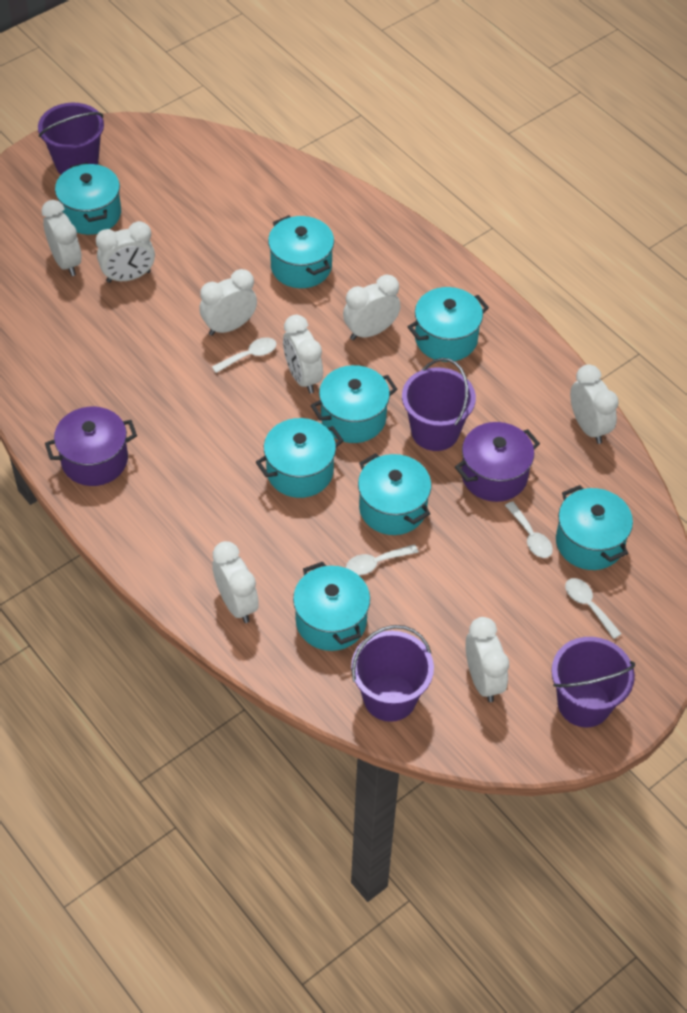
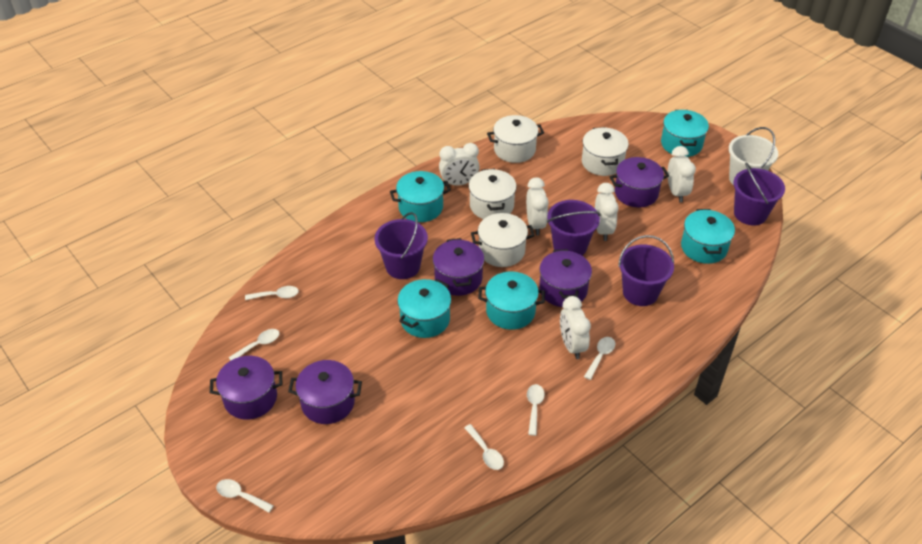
purple pot: 2 -> 5
turquoise pot: 8 -> 5
white bucket: 0 -> 1
white clock: 8 -> 5
white pot: 0 -> 4
white spoon: 4 -> 6

